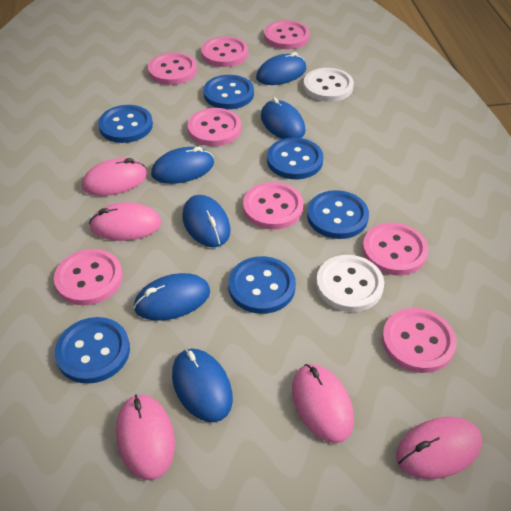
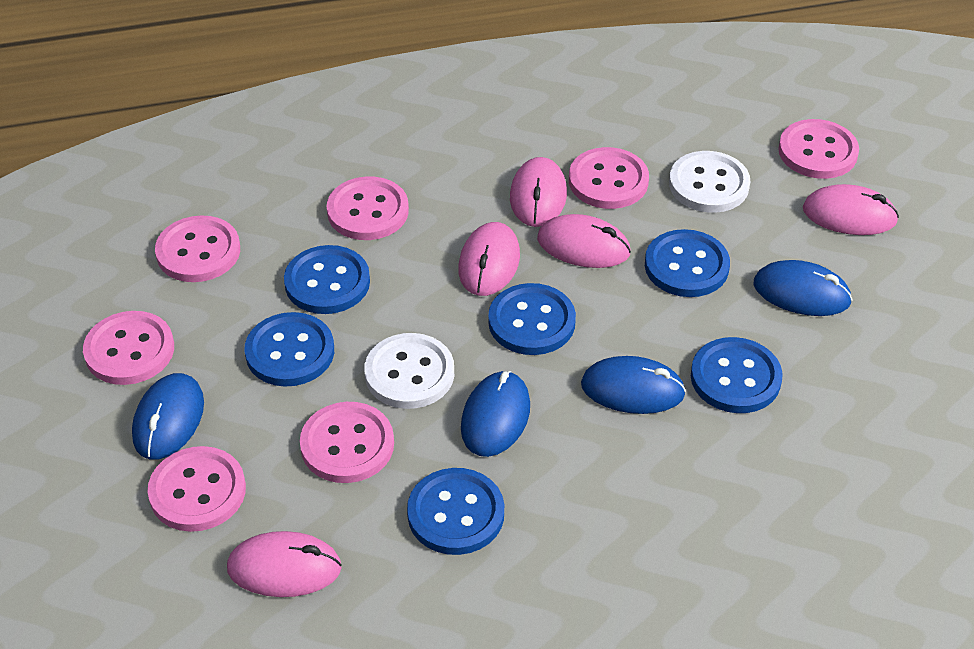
blue mouse: 6 -> 4
pink button: 8 -> 7

